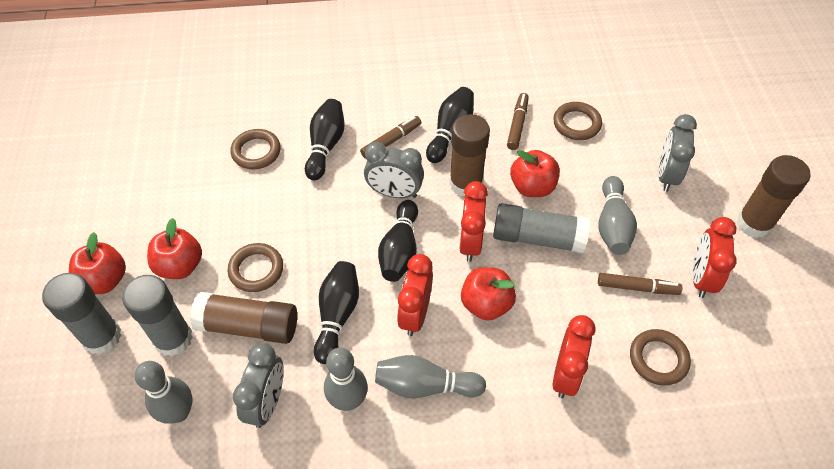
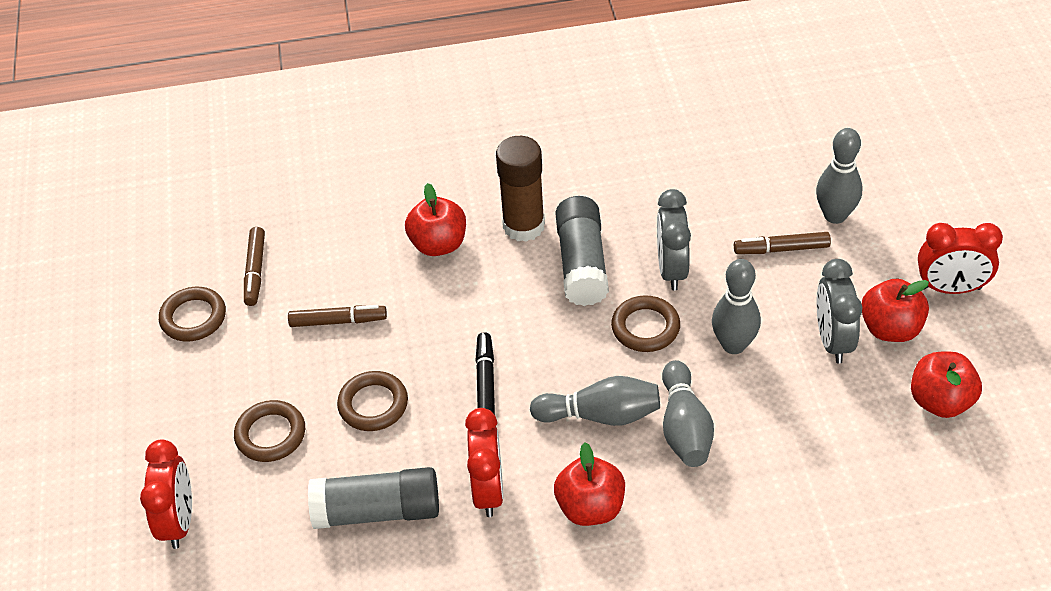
black bowling pin: 4 -> 0
black marker: 0 -> 1
brown glue stick: 3 -> 1
grey clock: 3 -> 2
grey glue stick: 3 -> 2
red clock: 4 -> 3

